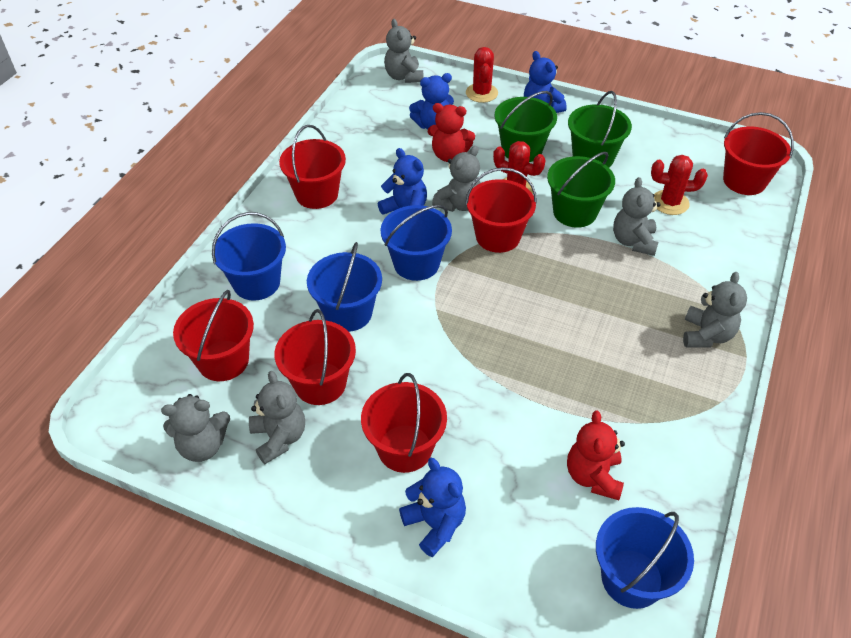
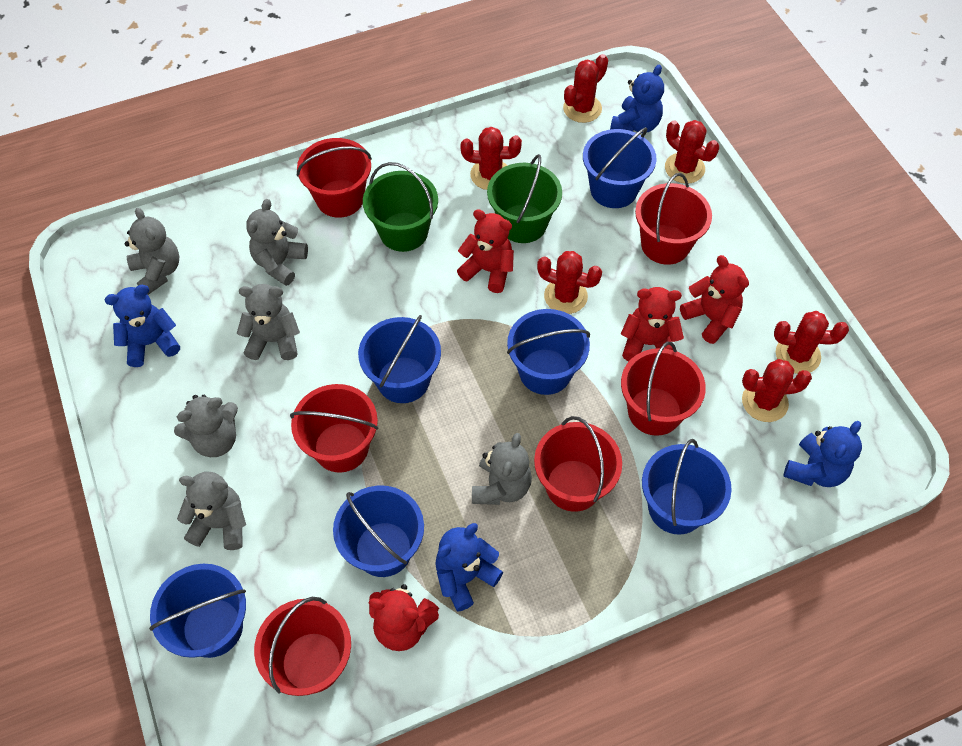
blue bucket: 4 -> 6
green bucket: 3 -> 2
red cactus: 3 -> 6
red teddy bear: 2 -> 4

